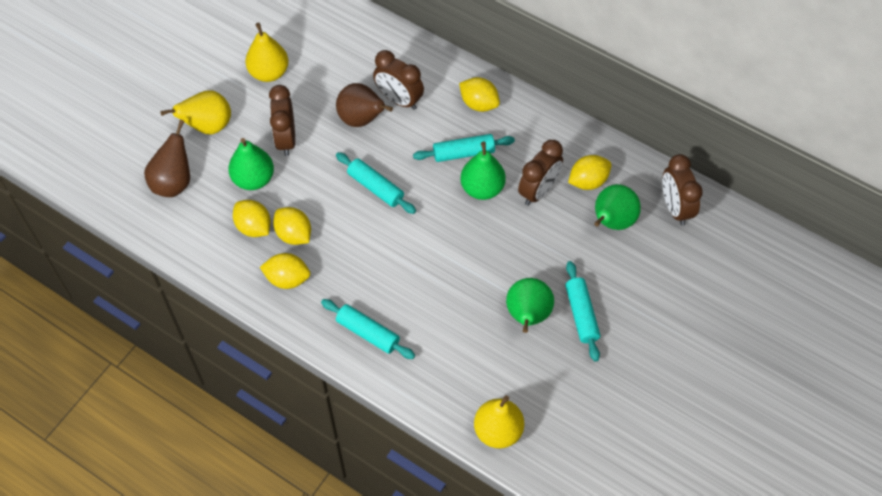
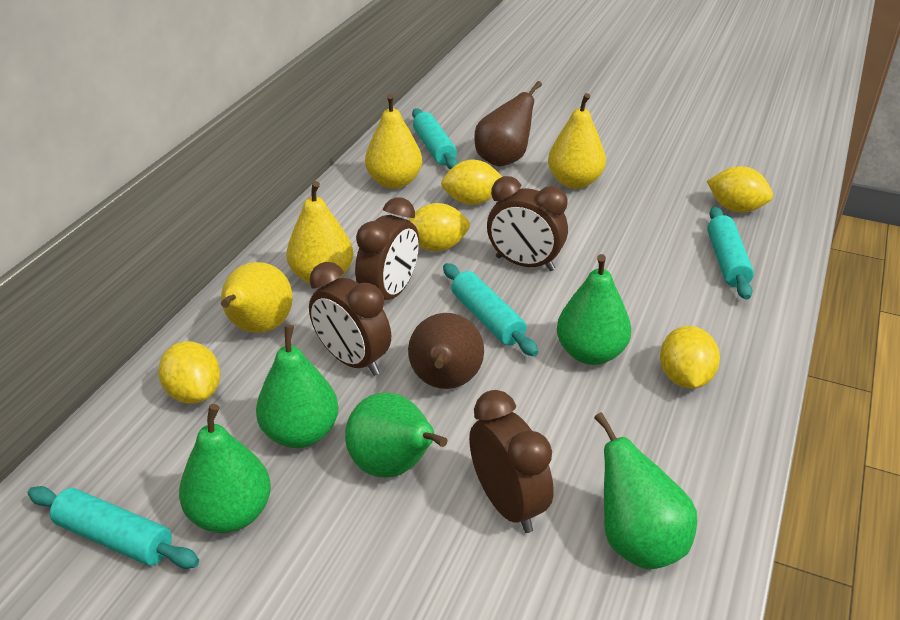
green pear: 4 -> 5
yellow pear: 3 -> 4

